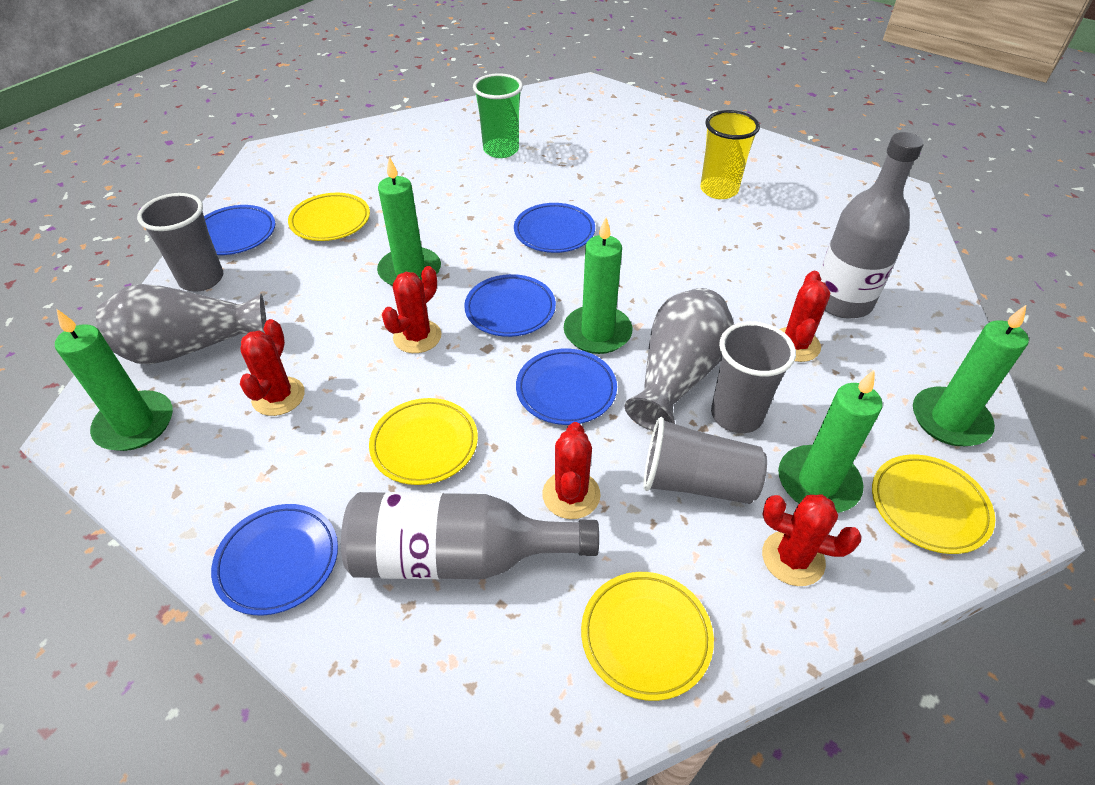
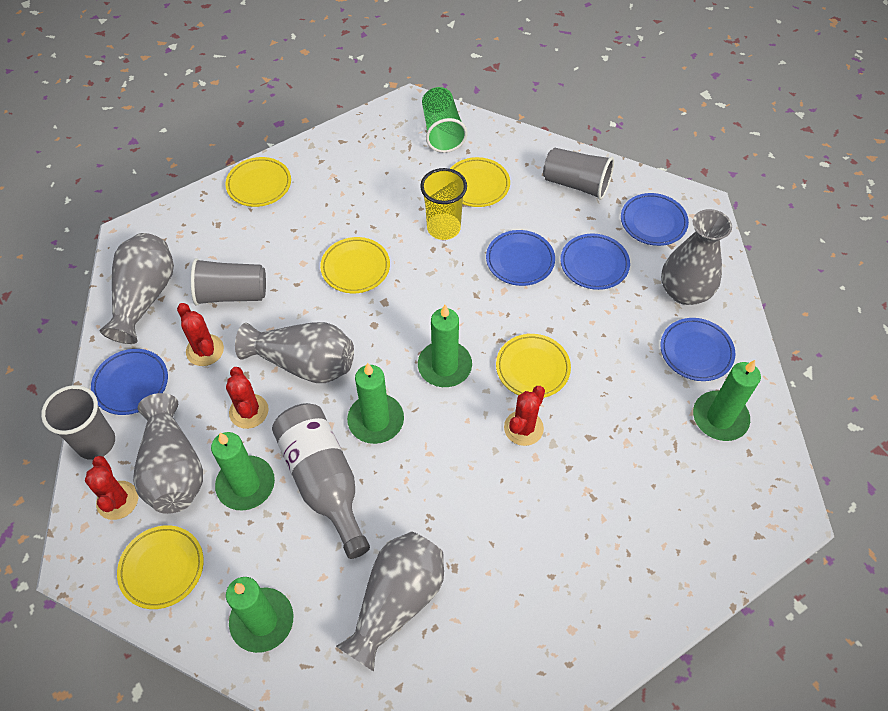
grey bottle: 2 -> 1
grey vase: 2 -> 5
red cactus: 5 -> 4
yellow plate: 4 -> 5

